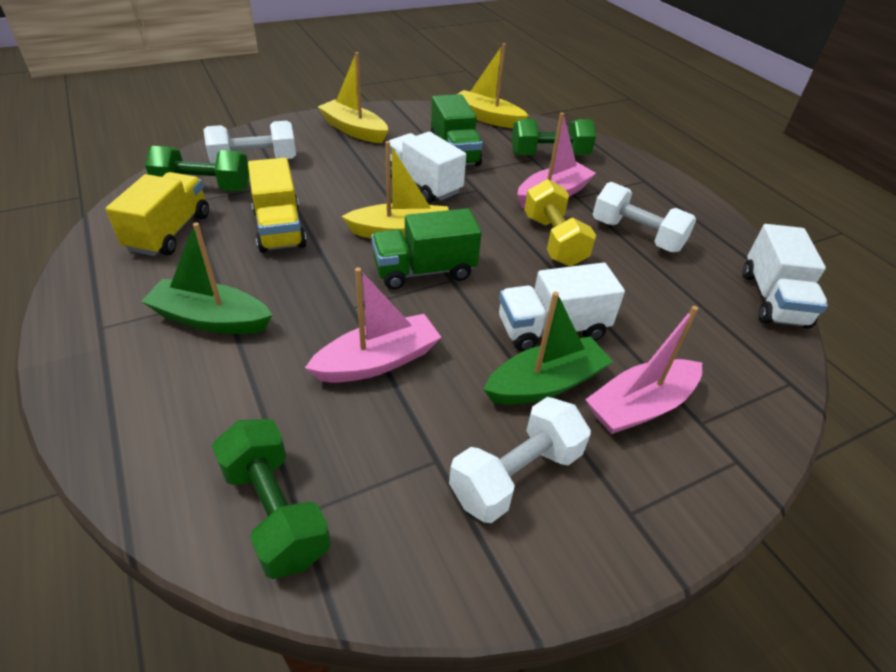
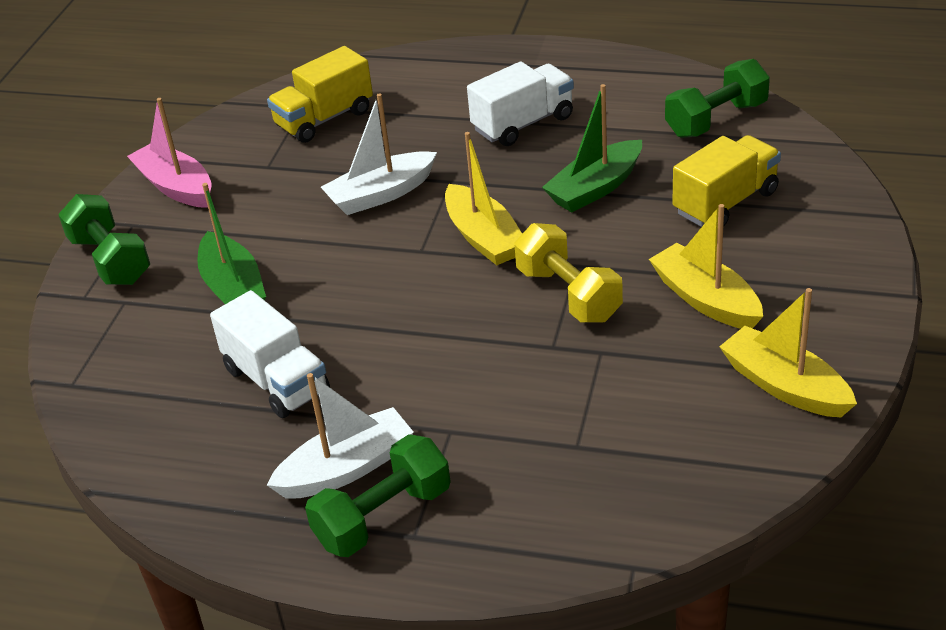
green truck: 2 -> 0
pink boat: 3 -> 1
white boat: 0 -> 2
white dumbbell: 3 -> 0
white truck: 3 -> 2

